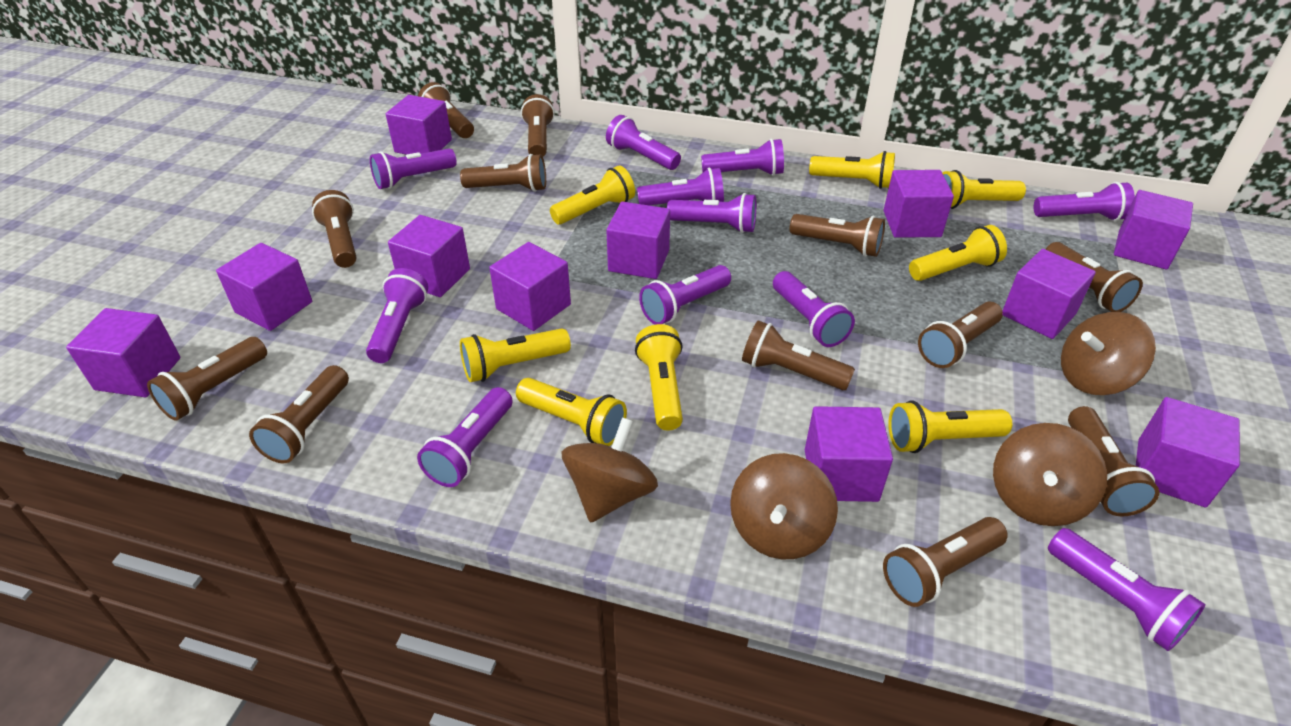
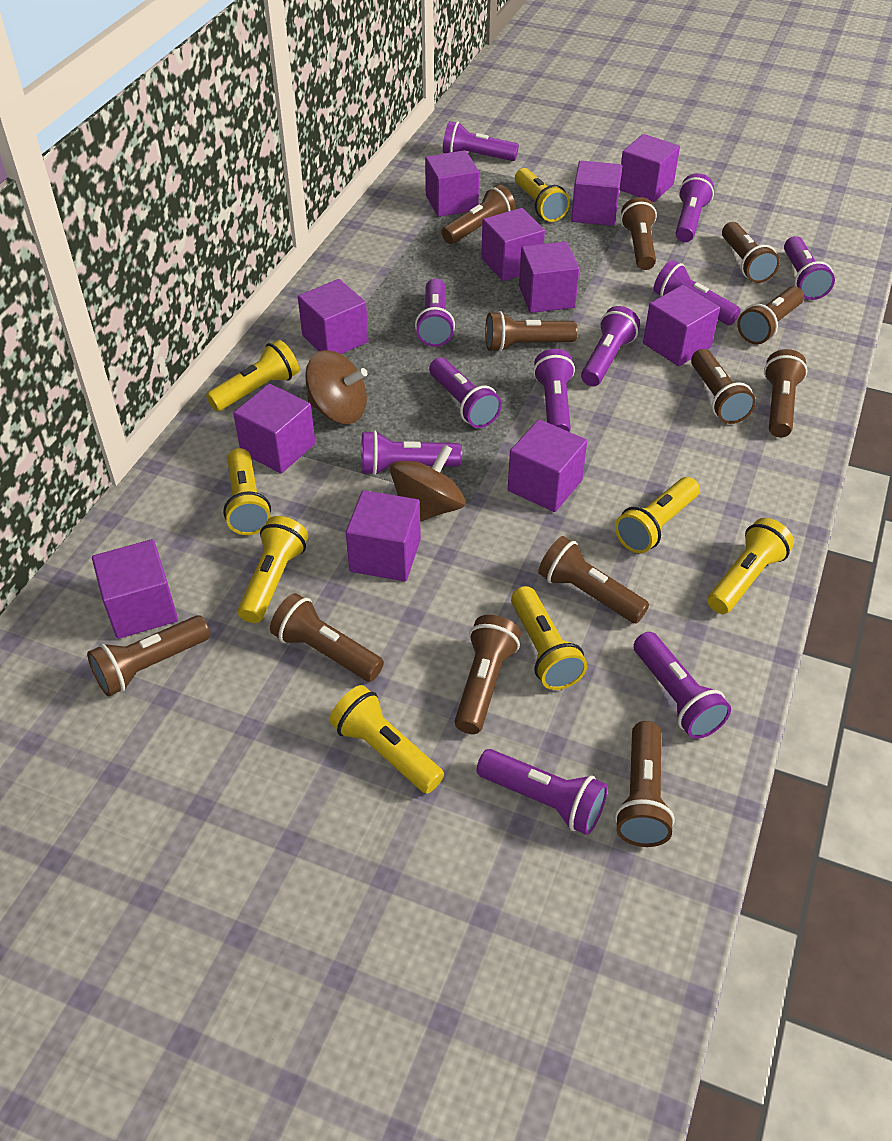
brown spinning top: 4 -> 2

